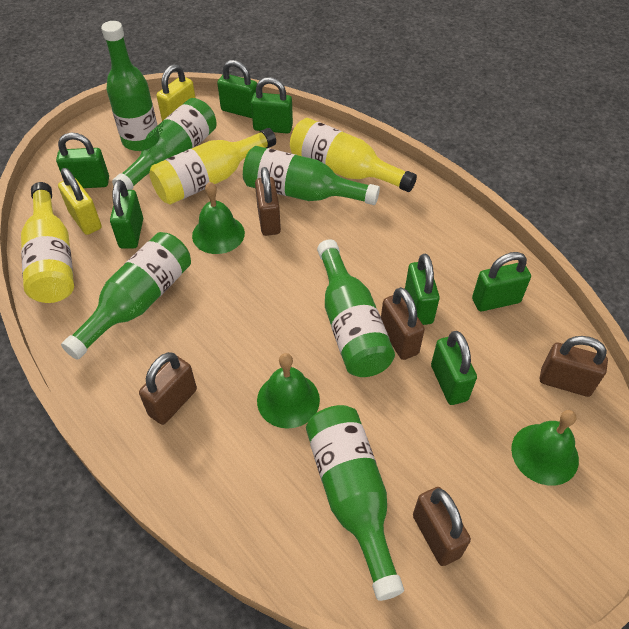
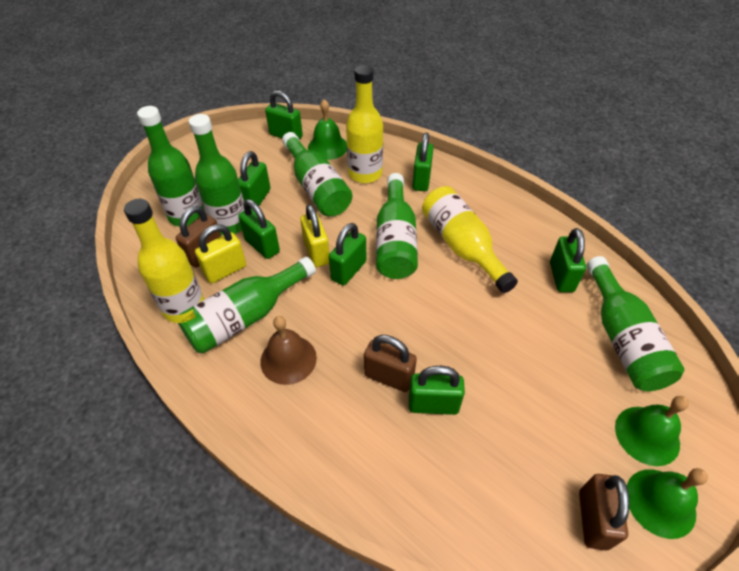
brown bell: 0 -> 1
brown padlock: 5 -> 3

